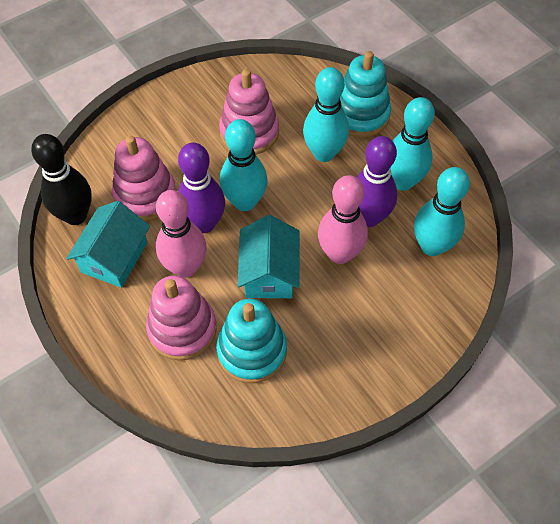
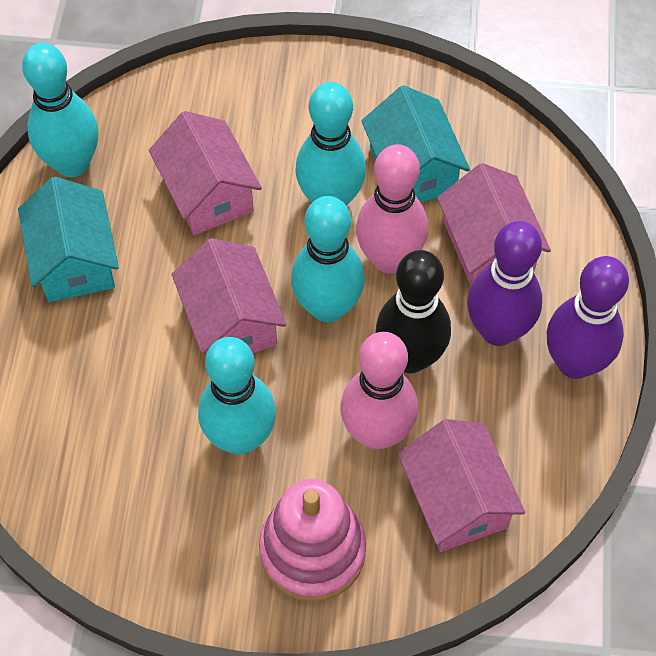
pink house: 0 -> 4
pink stacking toy: 3 -> 1
turquoise stacking toy: 2 -> 0

